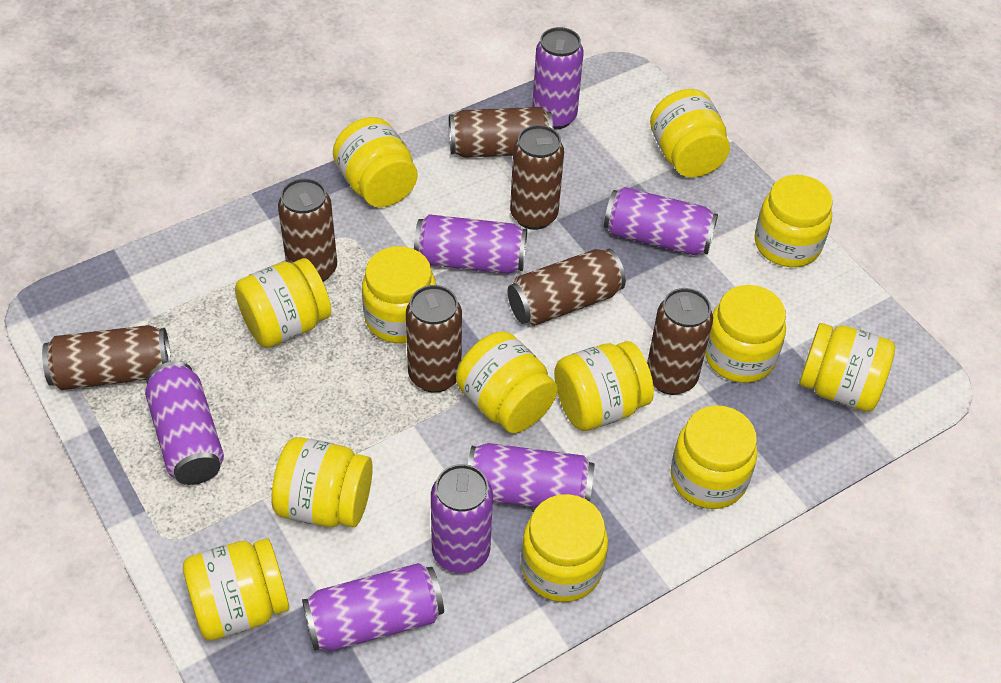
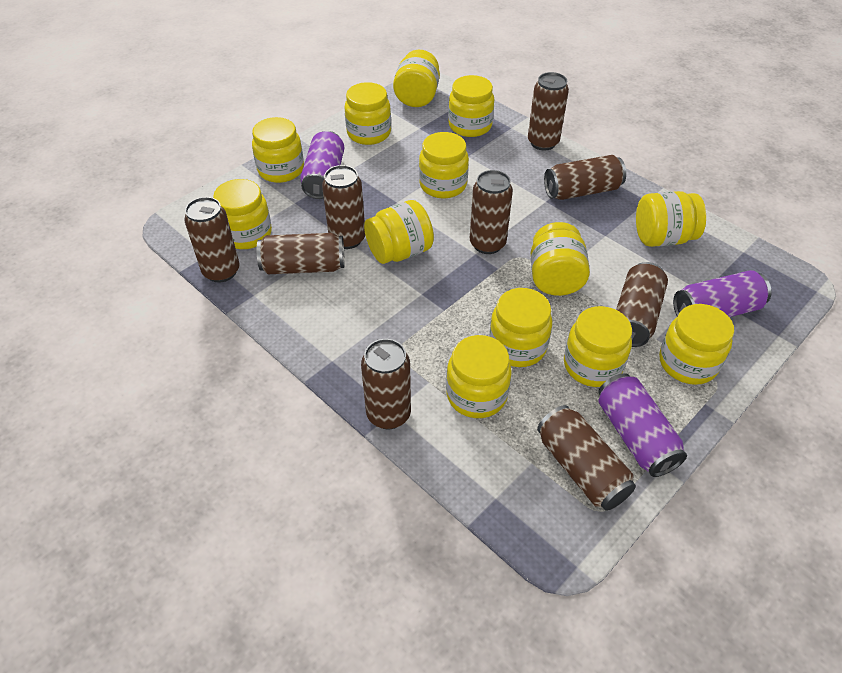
brown can: 7 -> 9
purple can: 7 -> 3

